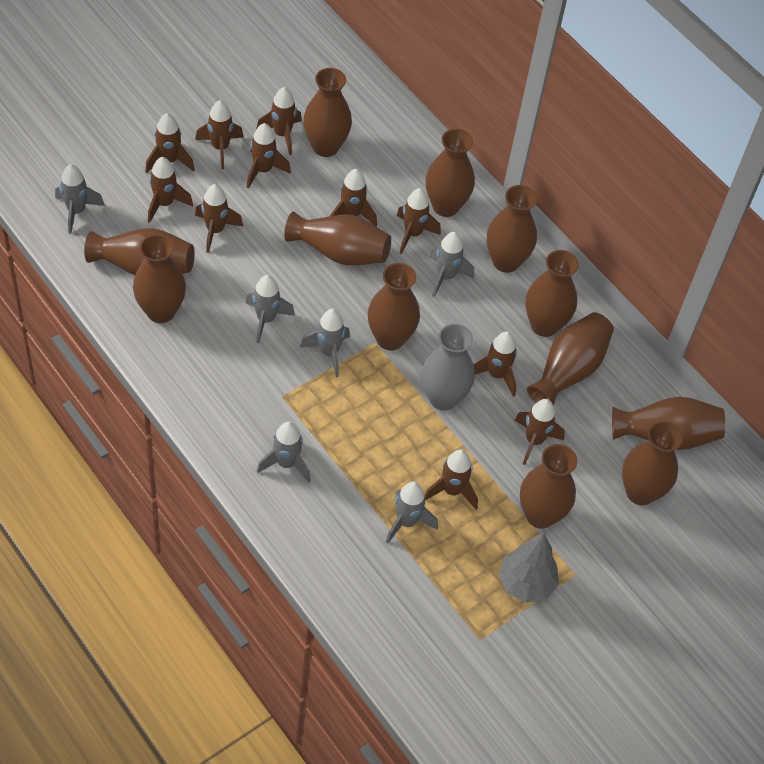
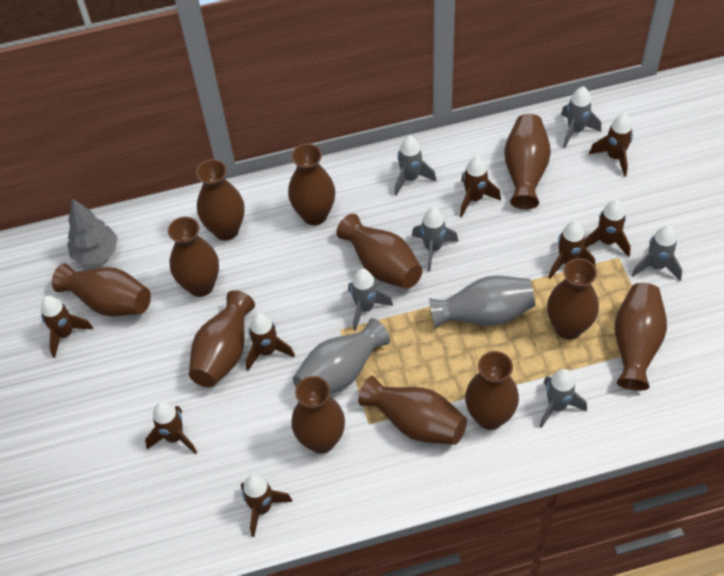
brown rocket: 11 -> 8
grey vase: 1 -> 2

